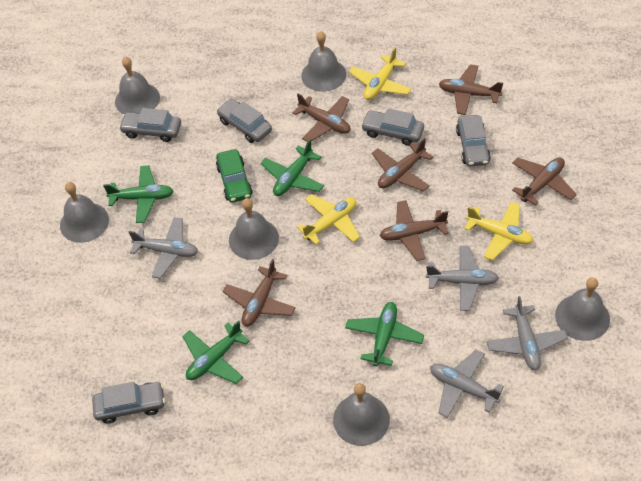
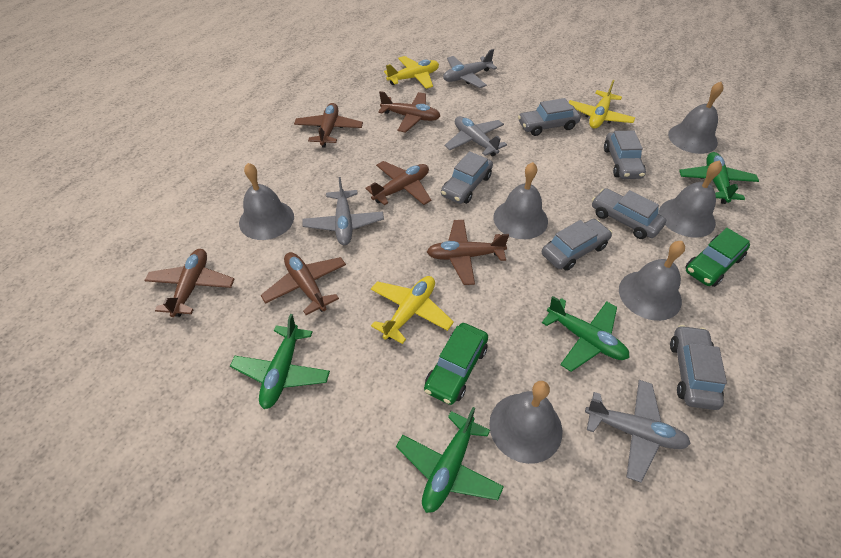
green car: 1 -> 2
grey car: 5 -> 6

